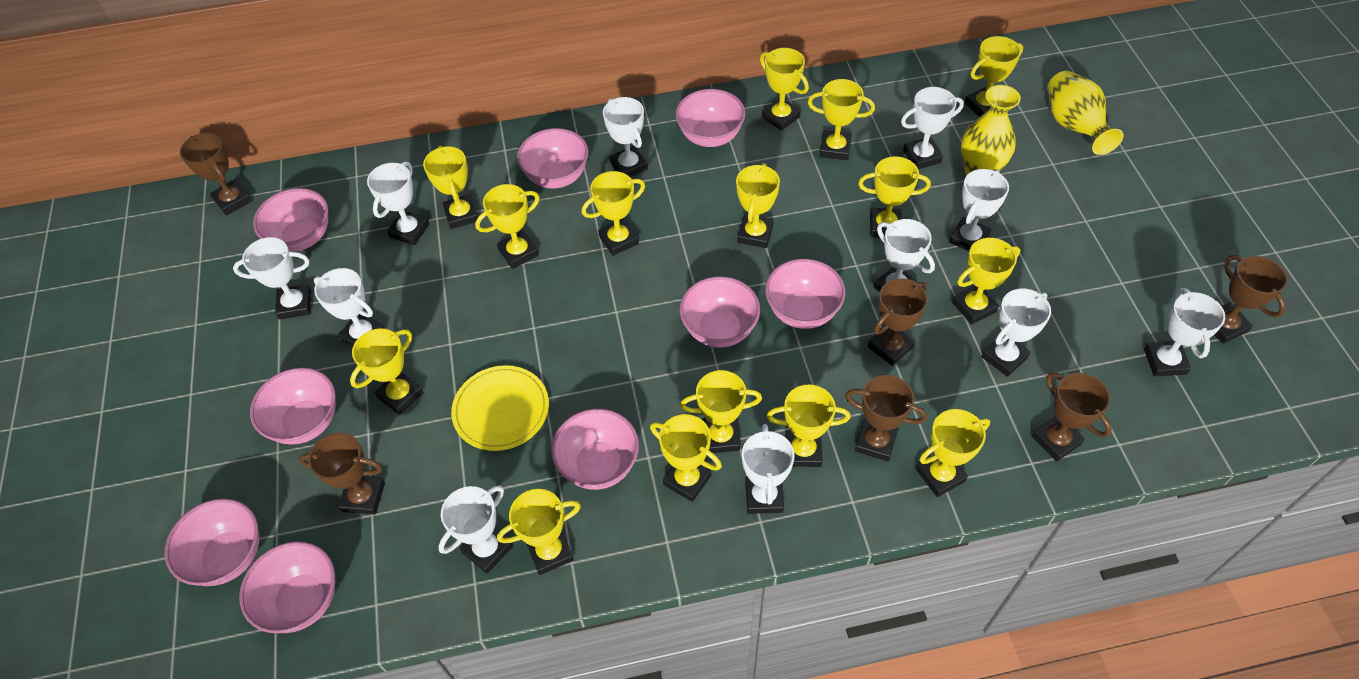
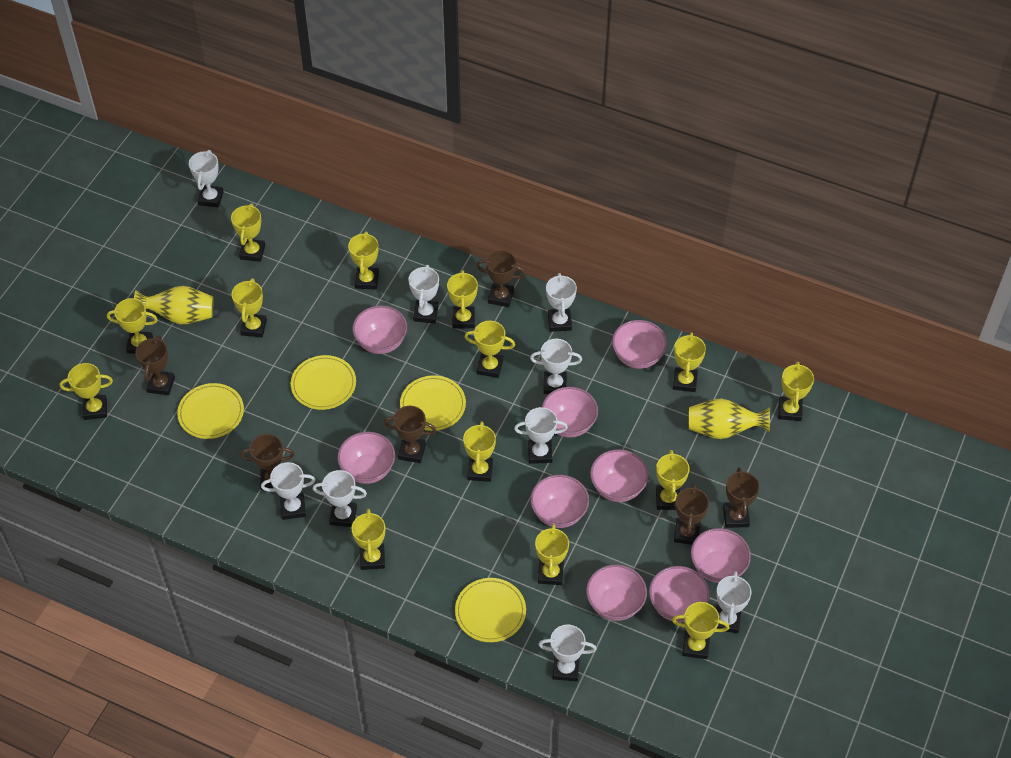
white trophy: 11 -> 9
yellow plate: 1 -> 4
yellow trophy: 15 -> 14

